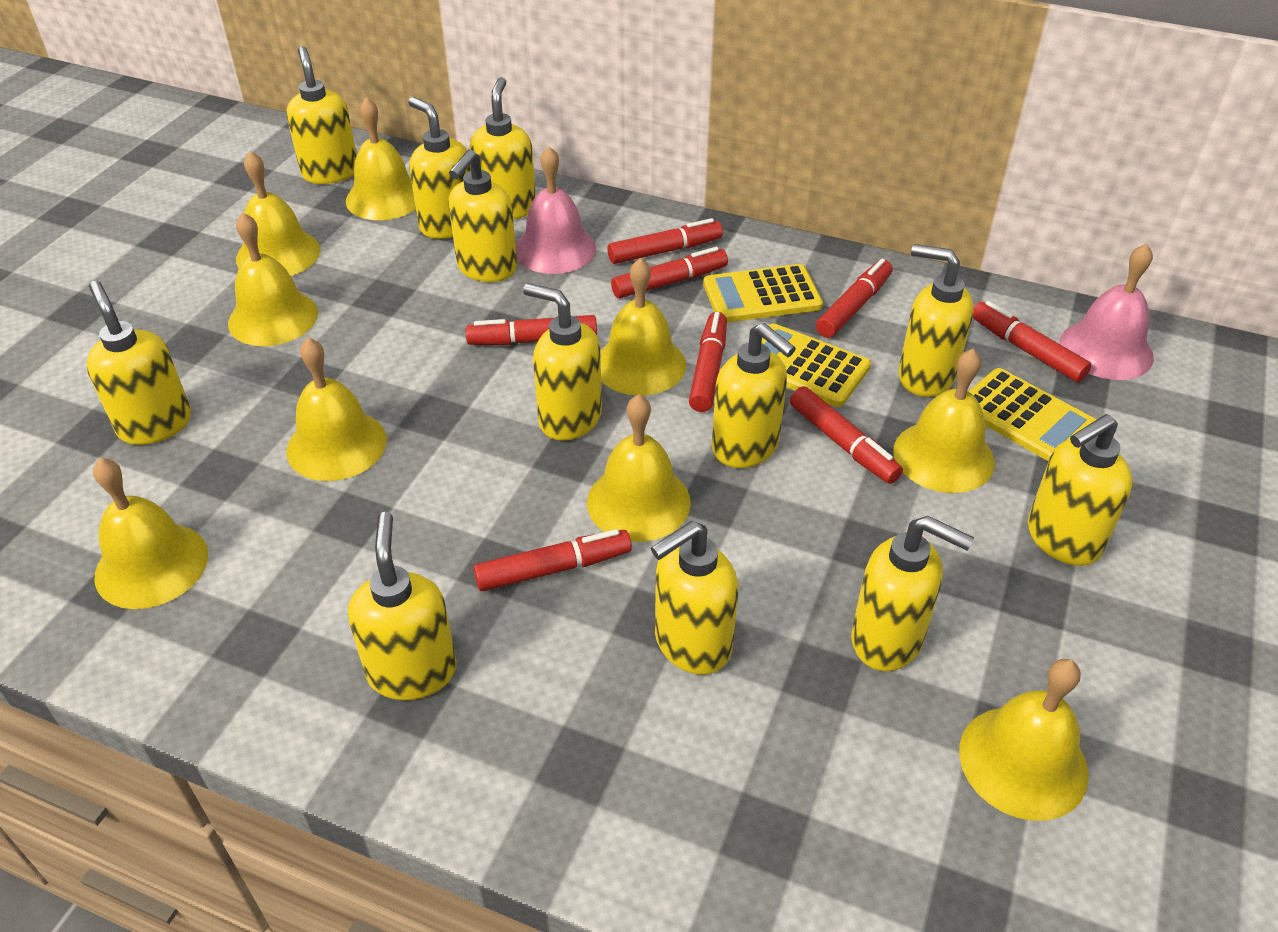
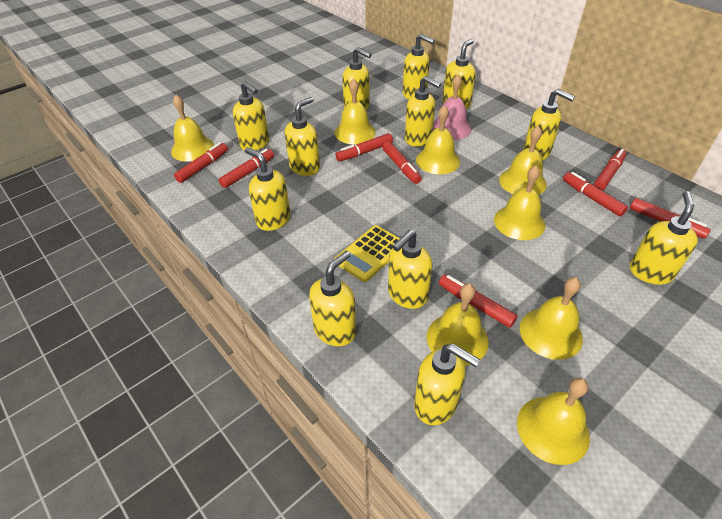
pink bell: 2 -> 1
yellow bell: 9 -> 8
yellow calculator: 3 -> 1

